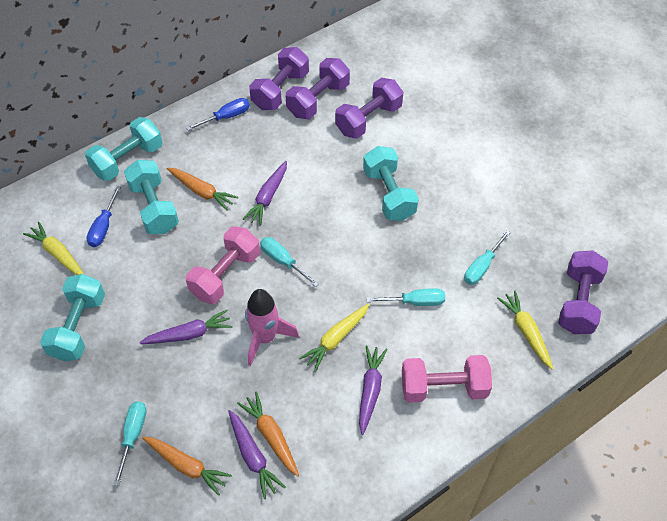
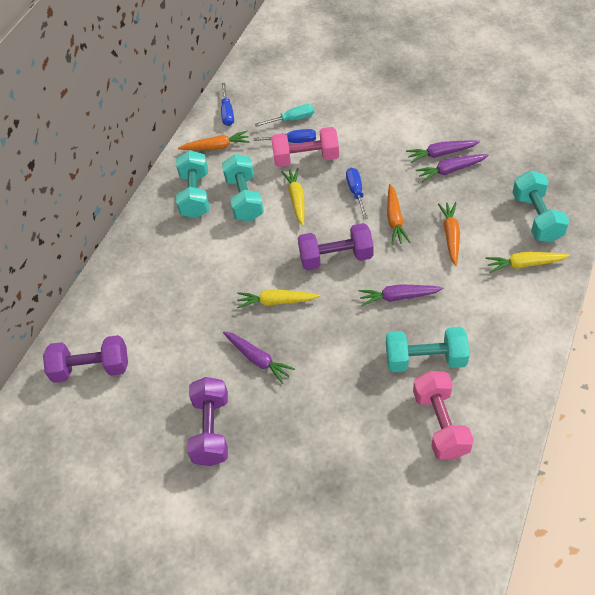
blue screwdriver: 2 -> 3
pink rocket: 1 -> 0
purple dumbbell: 4 -> 3
turquoise screwdriver: 4 -> 1

